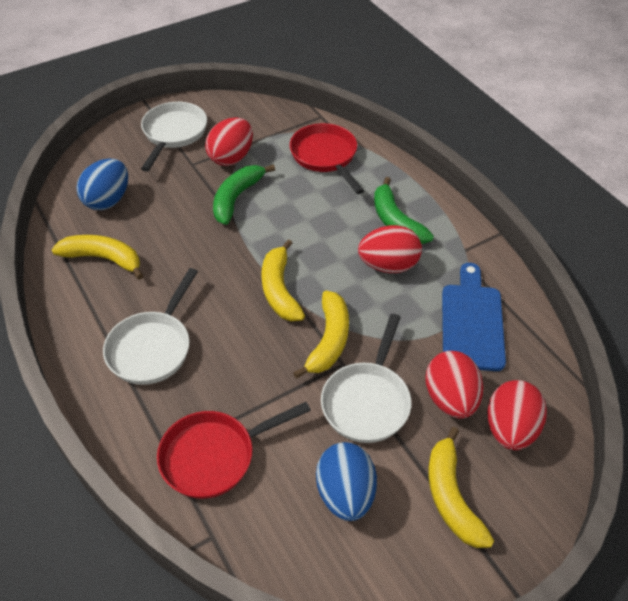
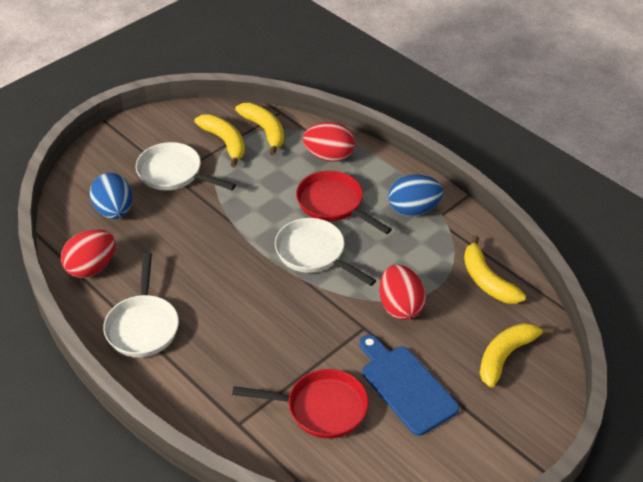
green banana: 2 -> 0
red egg: 4 -> 3

